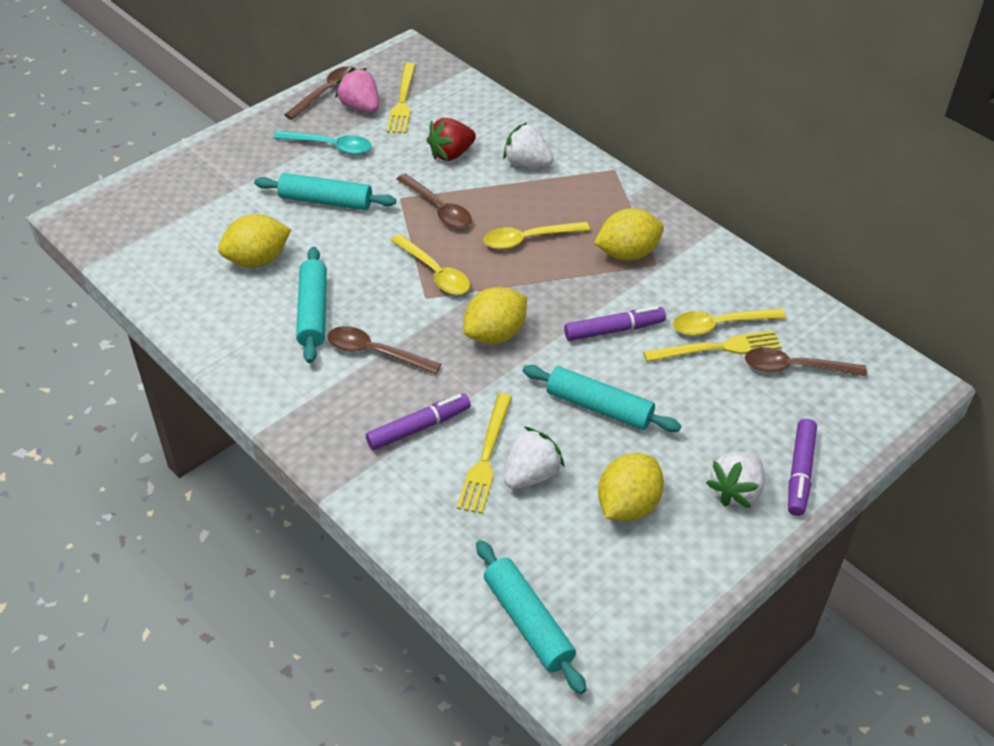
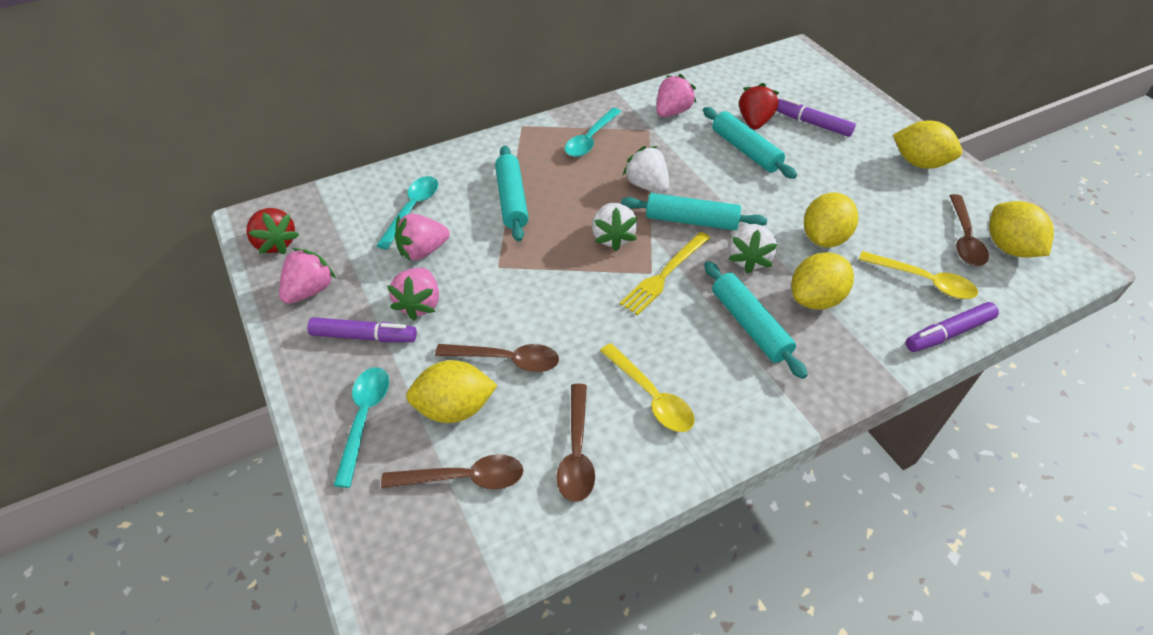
pink strawberry: 1 -> 4
red strawberry: 1 -> 2
turquoise spoon: 1 -> 3
yellow fork: 3 -> 1
yellow lemon: 4 -> 5
yellow spoon: 3 -> 2

